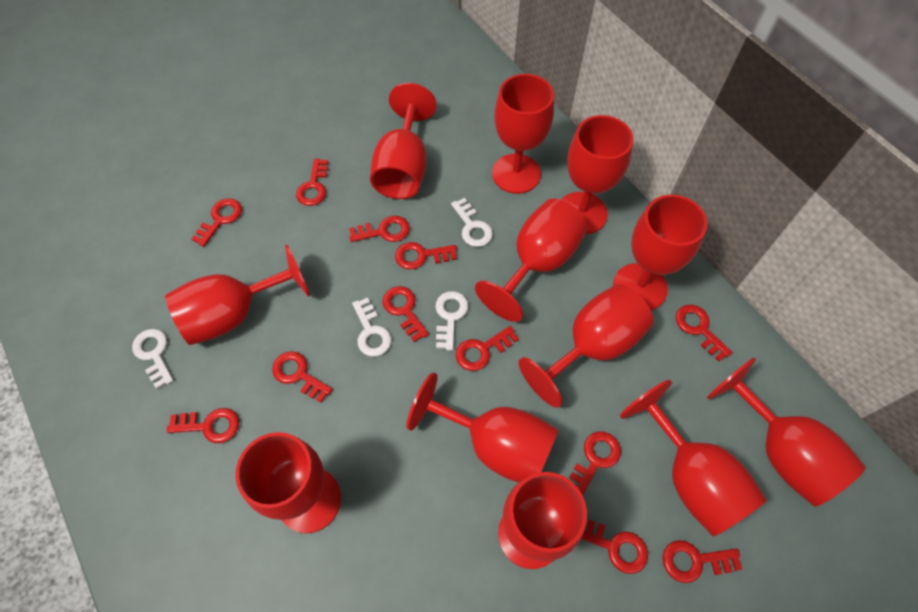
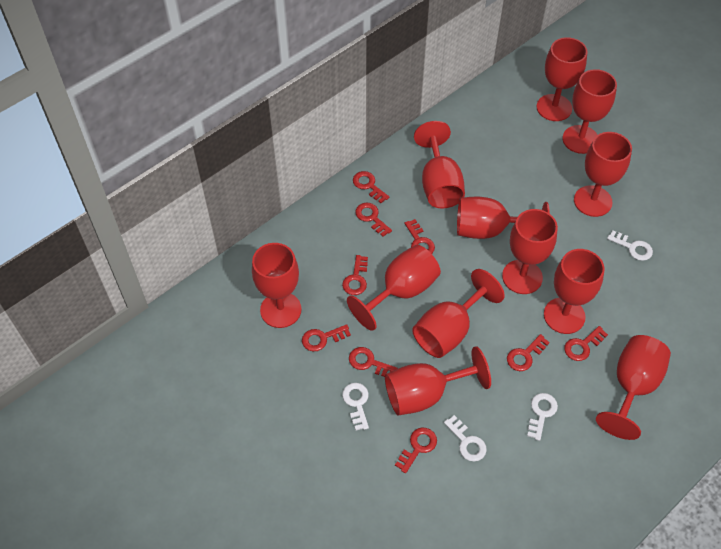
red key: 12 -> 9

